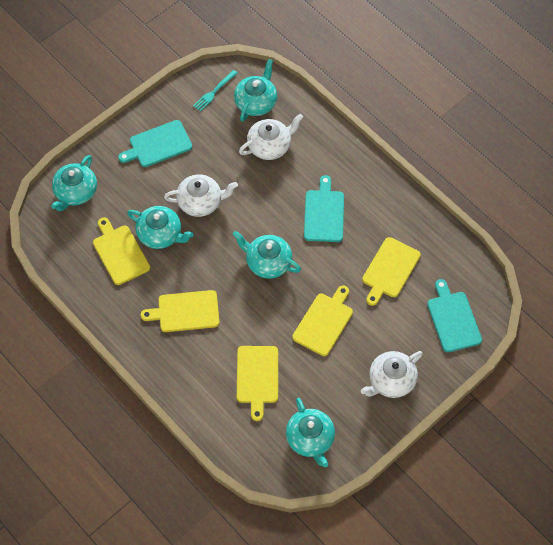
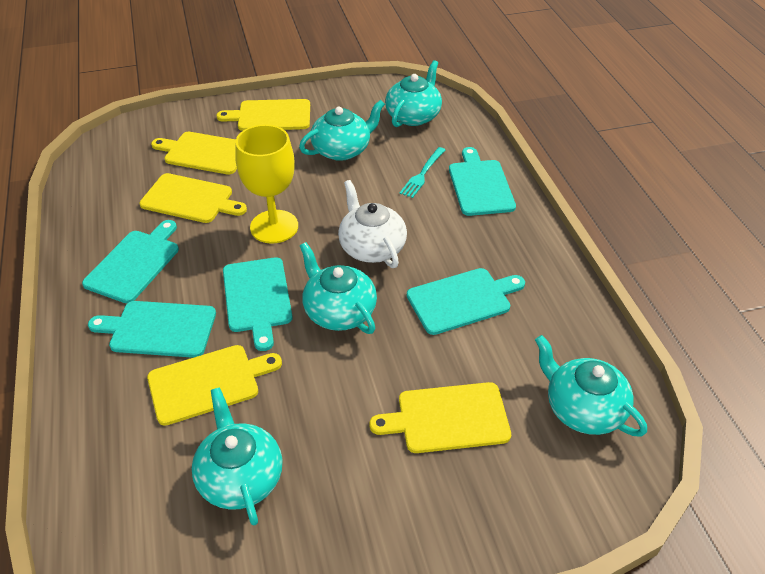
turquoise cutting board: 3 -> 5
white teapot: 3 -> 1
yellow goblet: 0 -> 1

